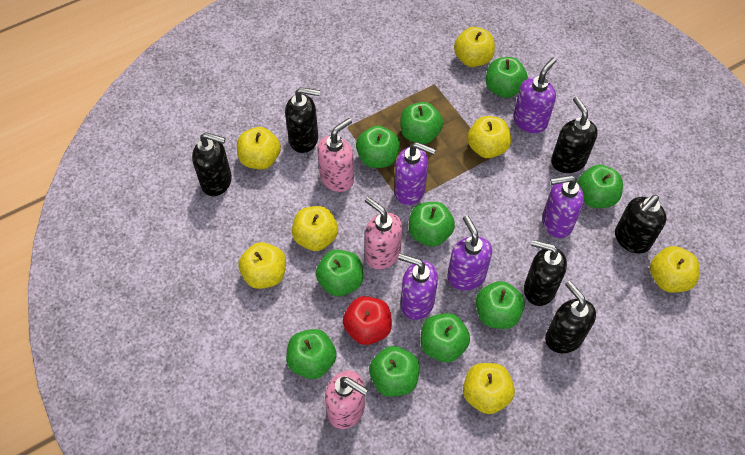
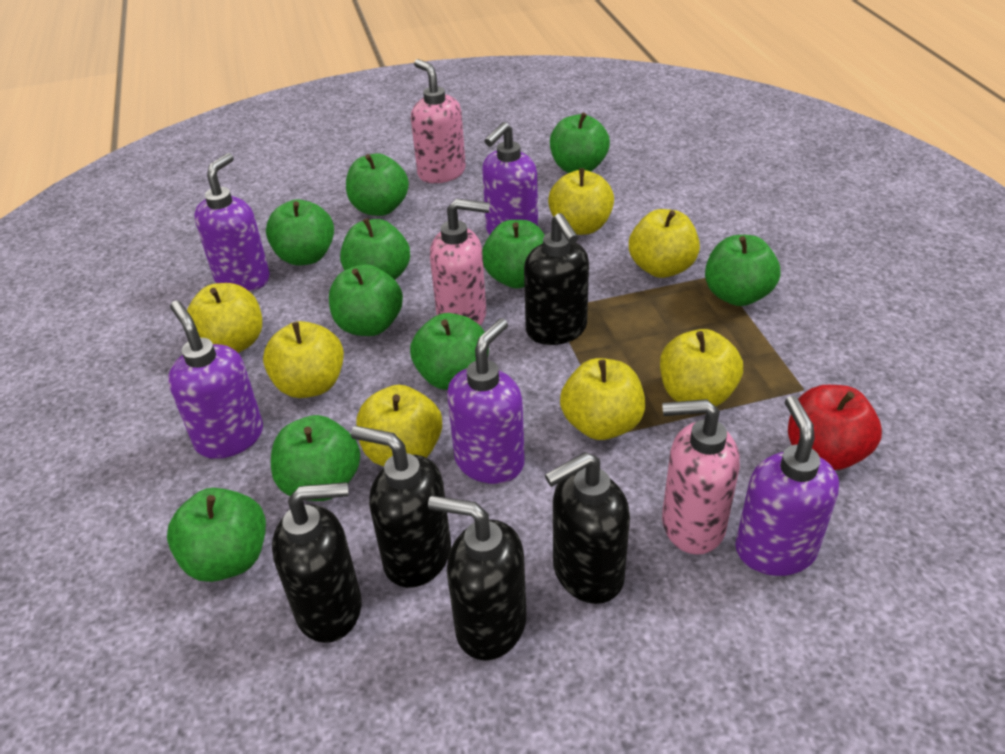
black soap dispenser: 6 -> 5

